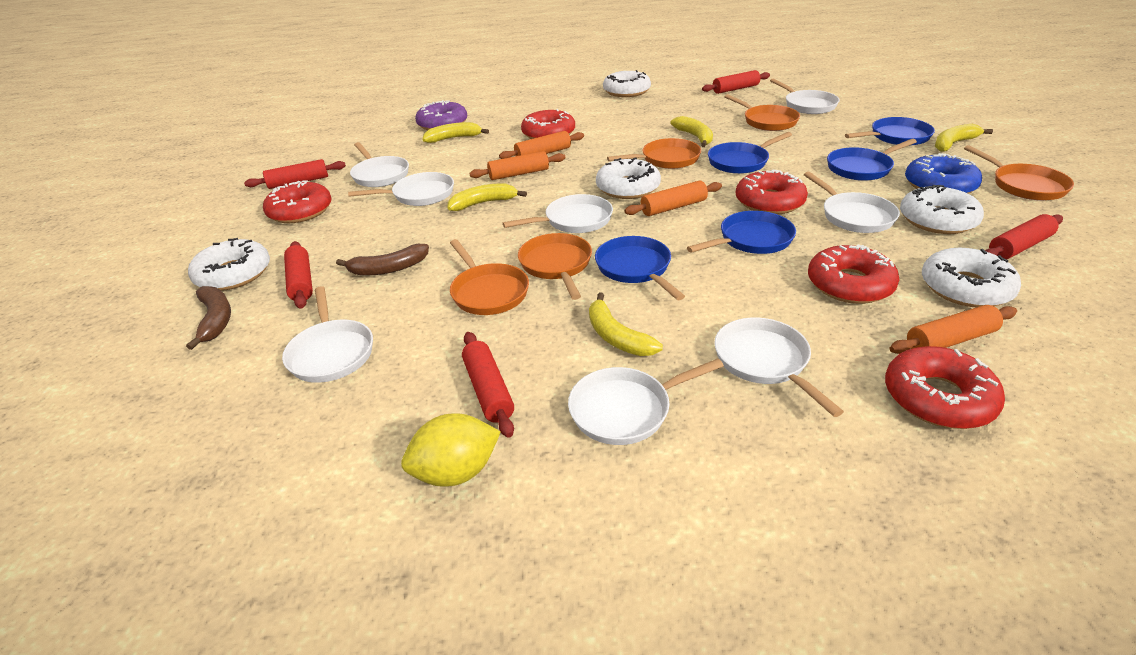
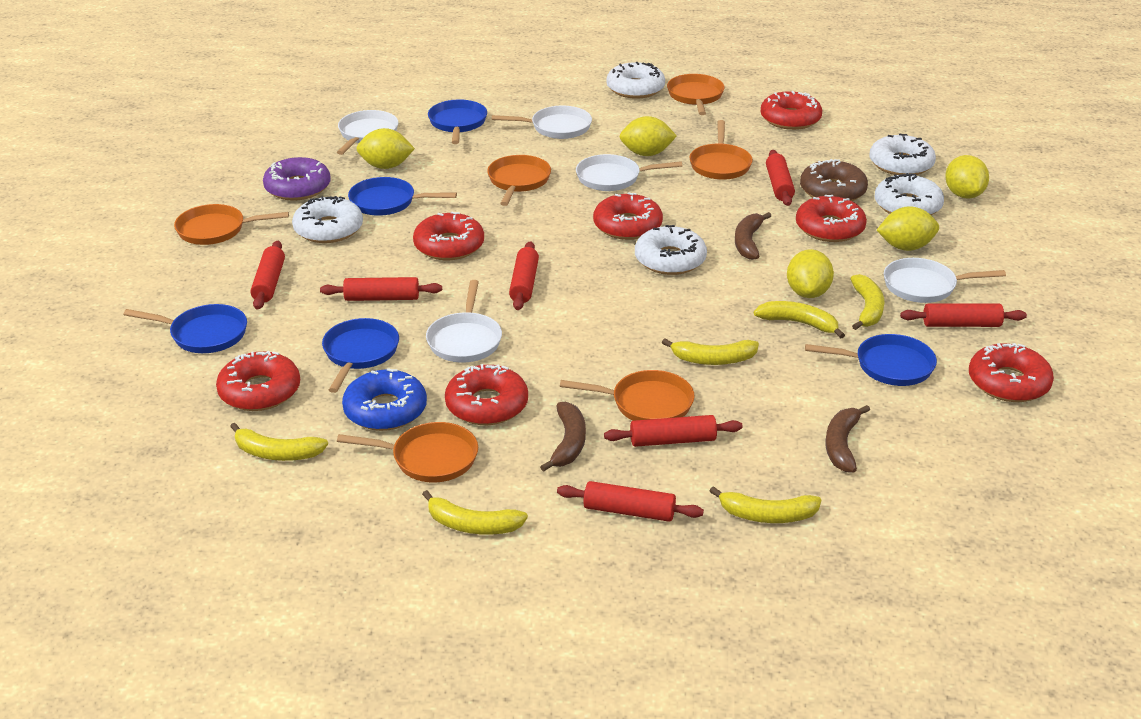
brown banana: 2 -> 3
brown donut: 0 -> 1
orange pan: 5 -> 6
orange rolling pin: 4 -> 0
red donut: 5 -> 7
red rolling pin: 5 -> 7
white pan: 8 -> 5
yellow banana: 5 -> 6
yellow lemon: 1 -> 5

